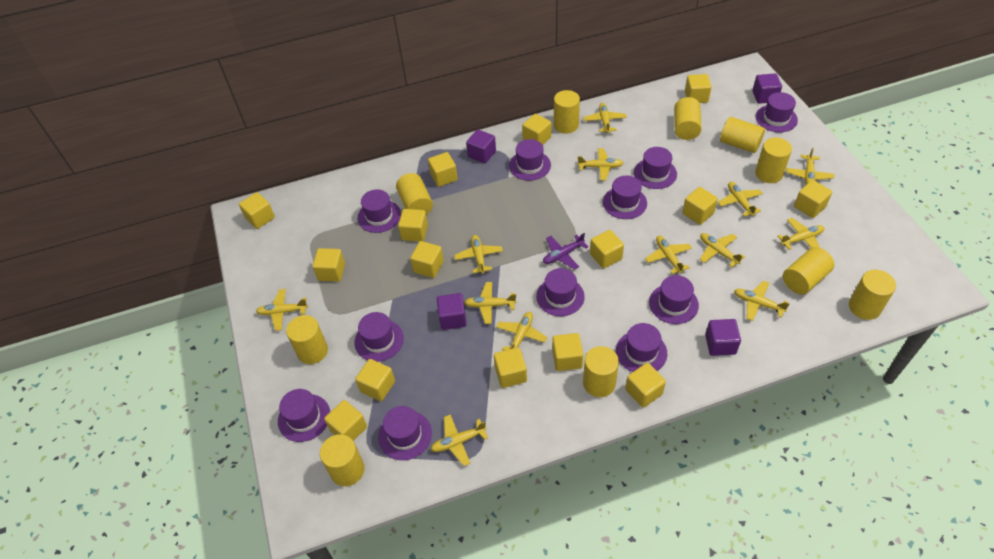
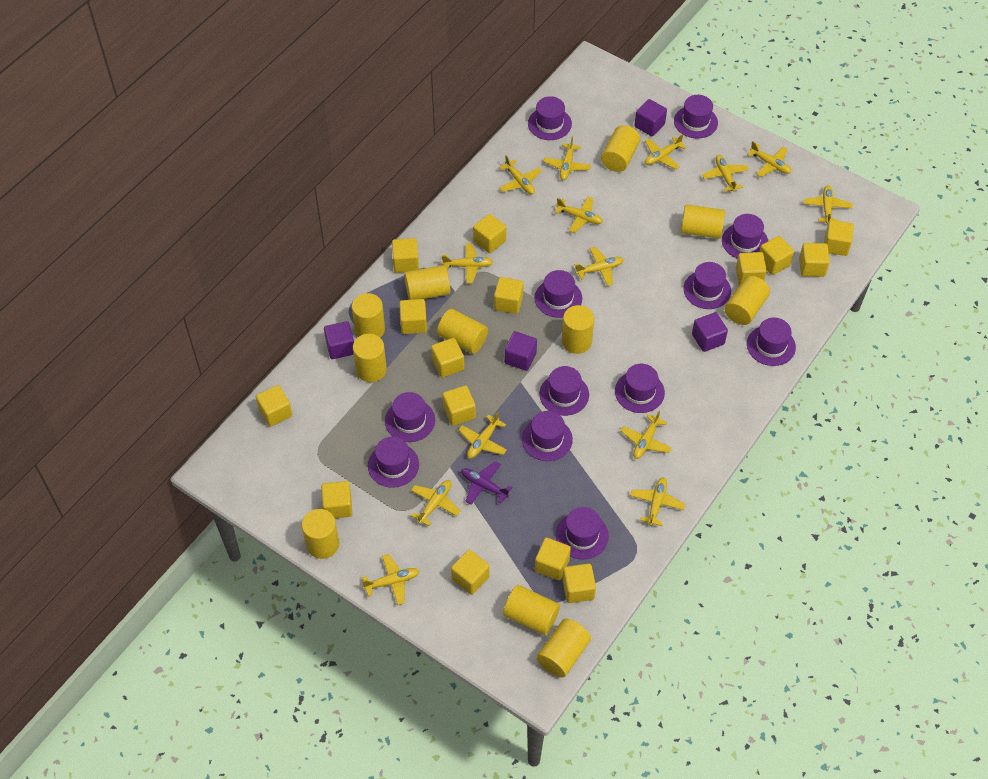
purple hat: 11 -> 12
yellow cylinder: 10 -> 11
yellow plane: 13 -> 14

